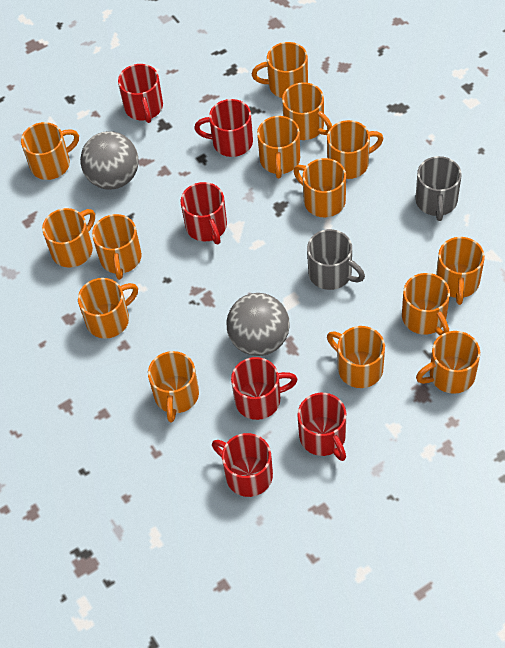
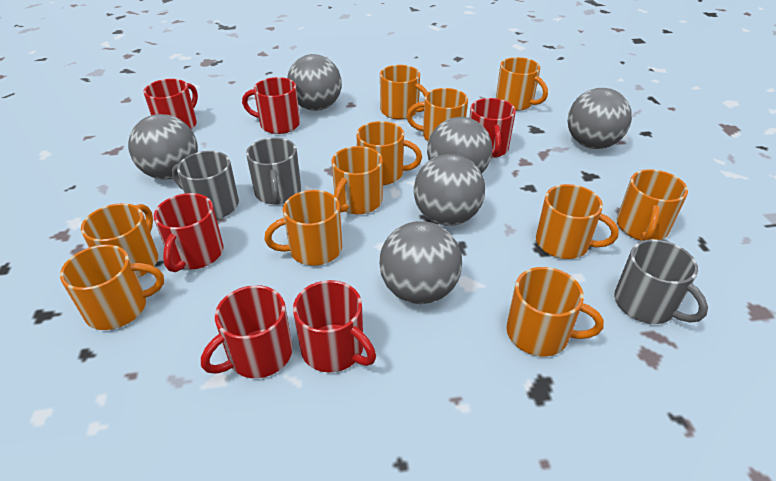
grey ball: 2 -> 6
grey mug: 2 -> 3
orange mug: 14 -> 11

